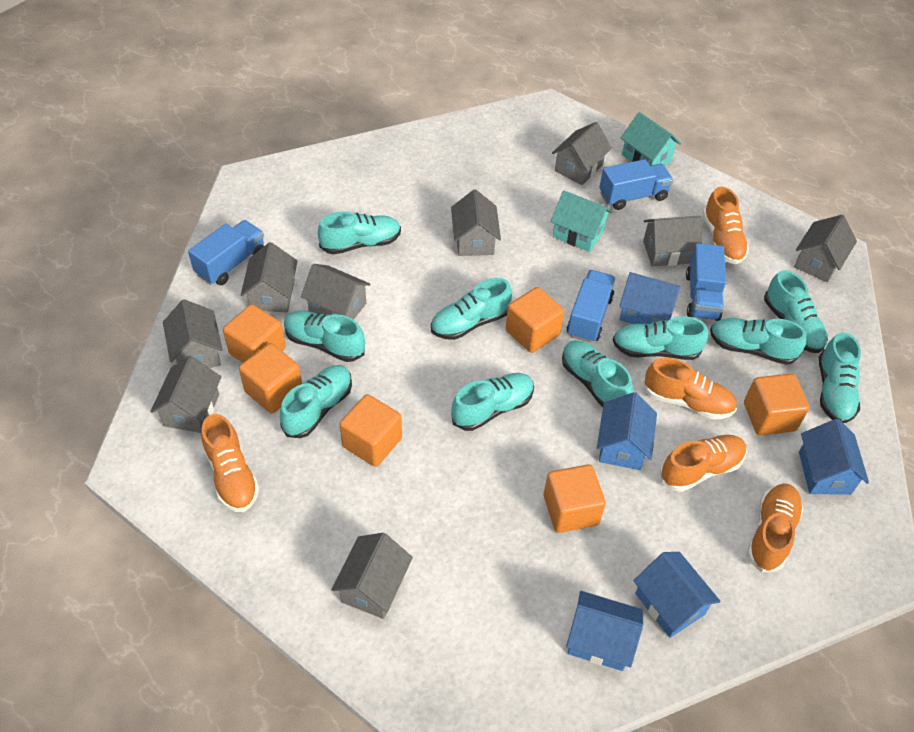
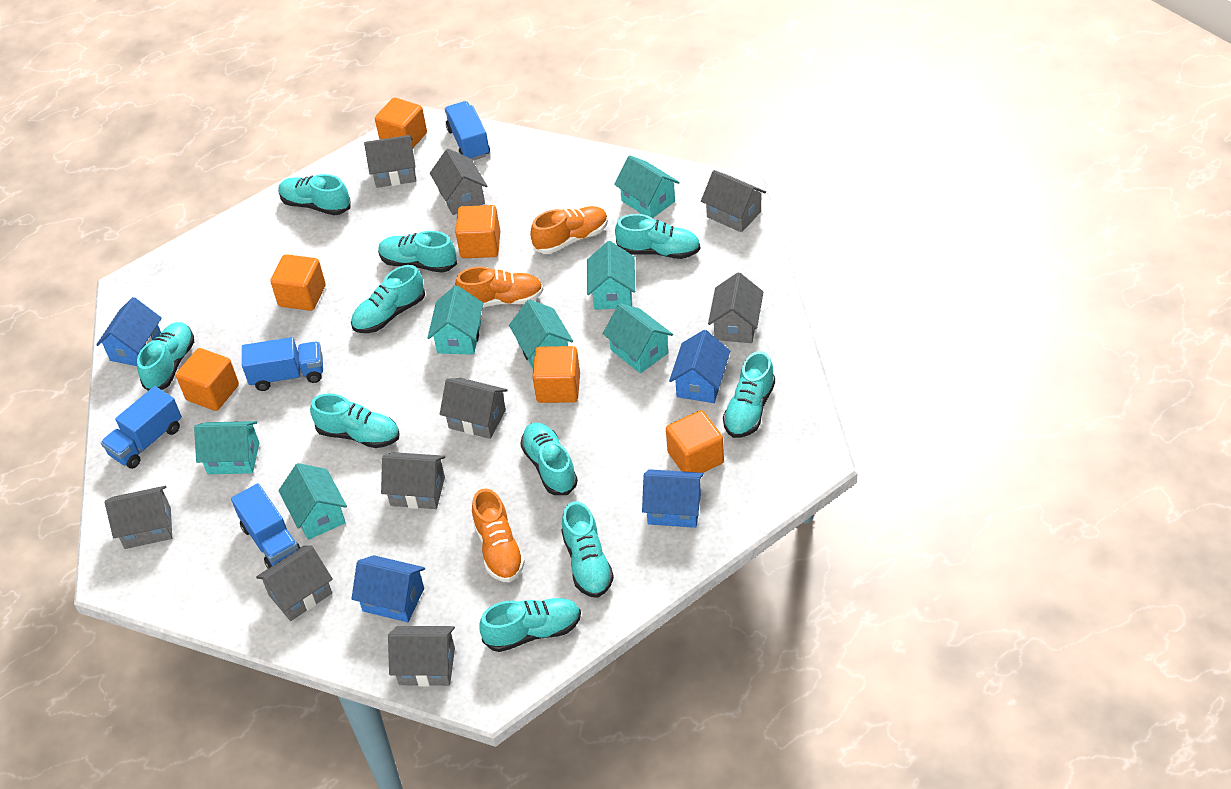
blue house: 5 -> 4
orange shoe: 5 -> 3
turquoise house: 2 -> 7

